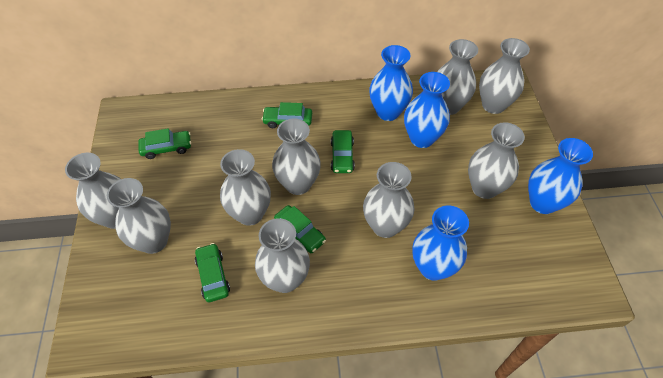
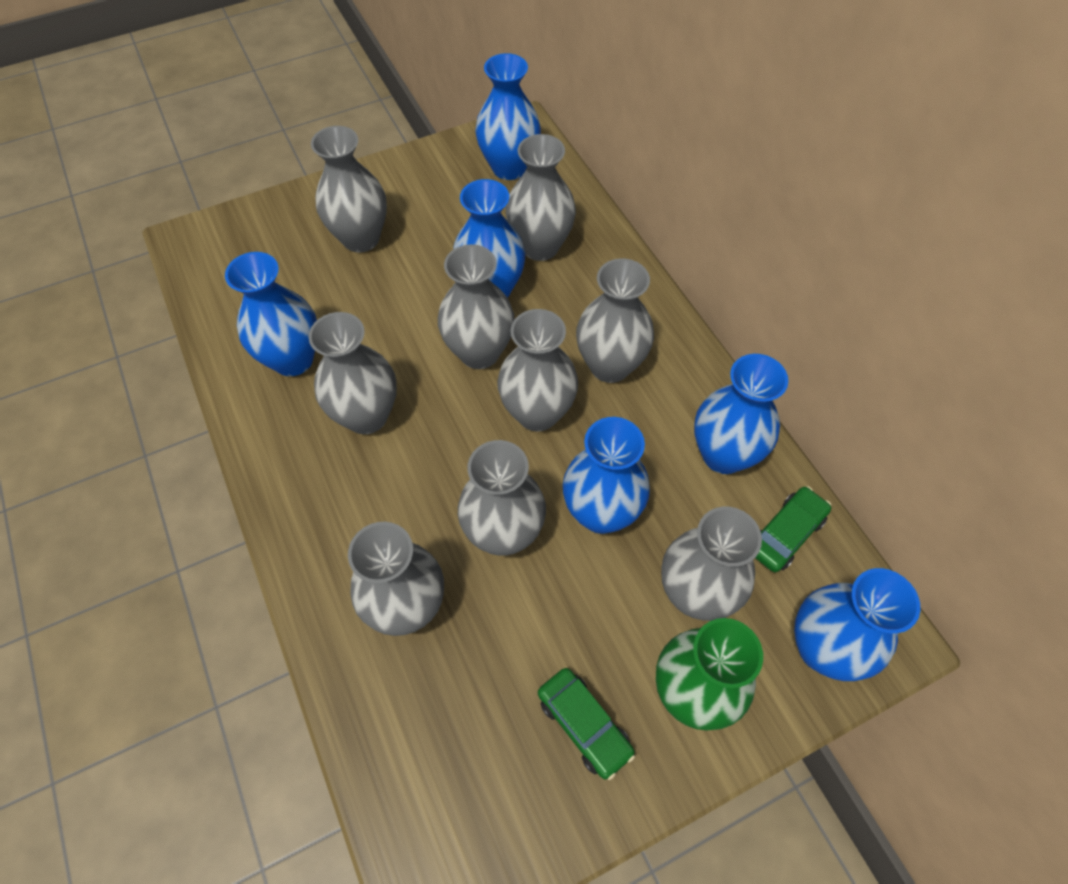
blue vase: 4 -> 6
green car: 5 -> 2
green vase: 0 -> 1

